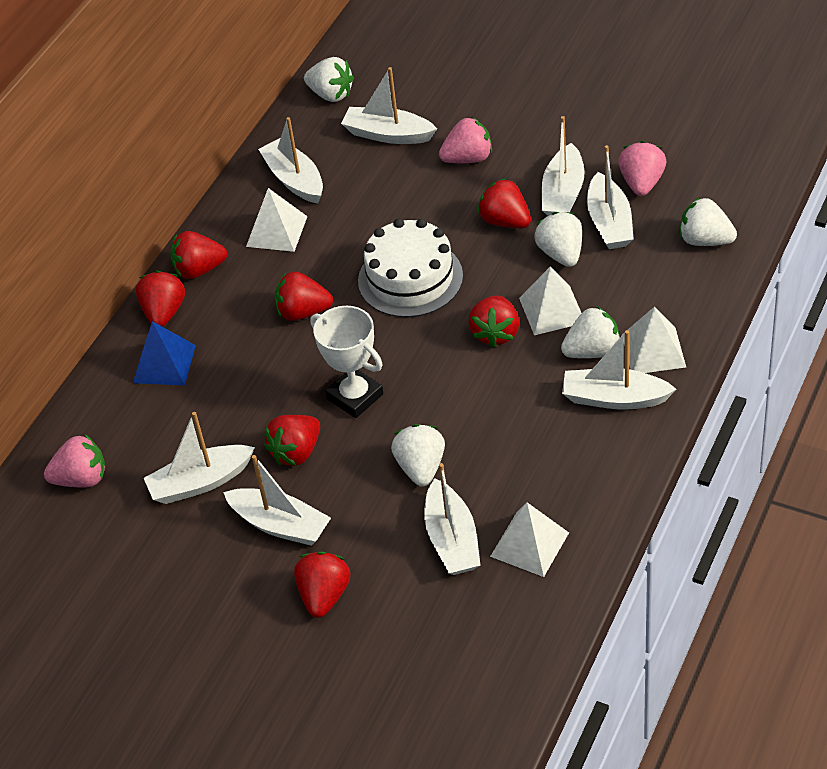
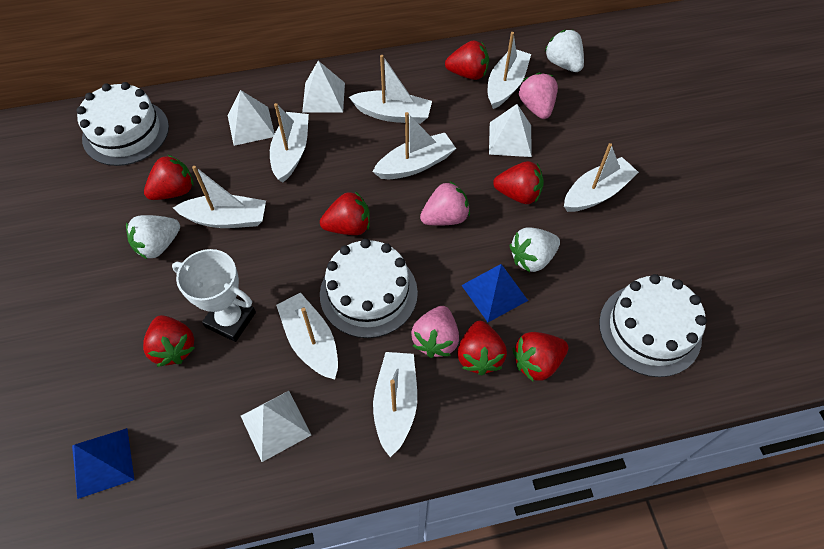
blue pyramid: 1 -> 2
white cake: 1 -> 3
white strawberry: 5 -> 3

